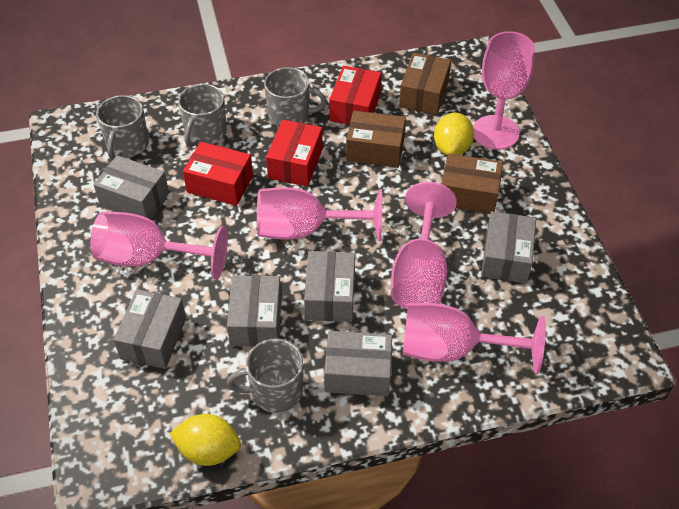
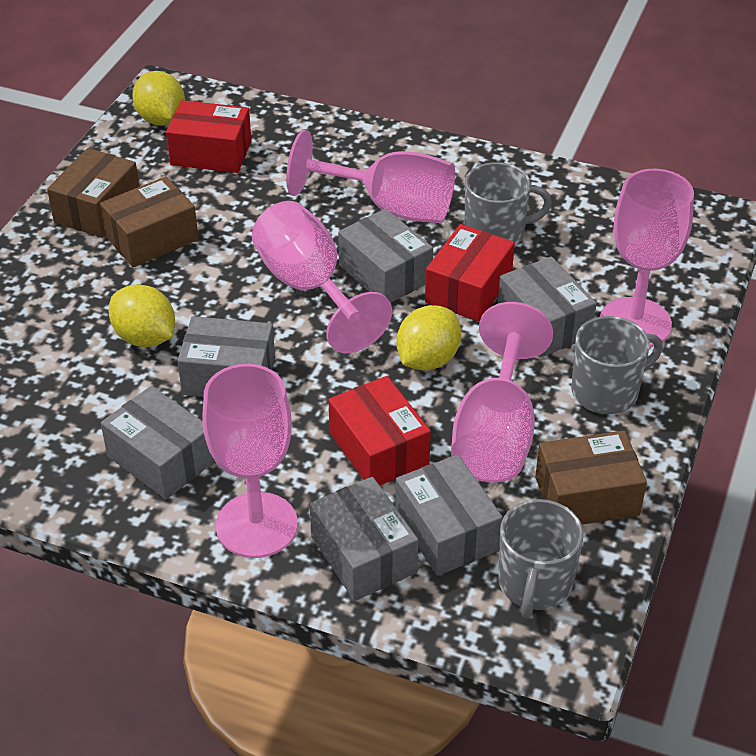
grey mug: 4 -> 3
yellow lemon: 2 -> 3

